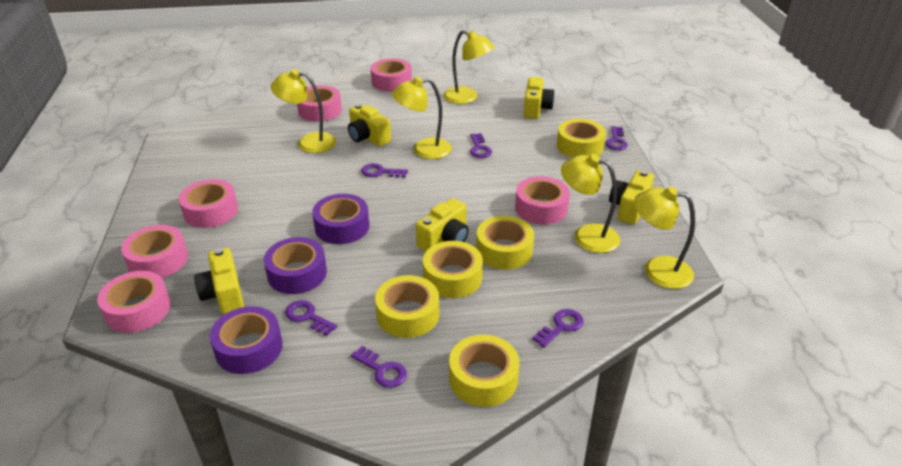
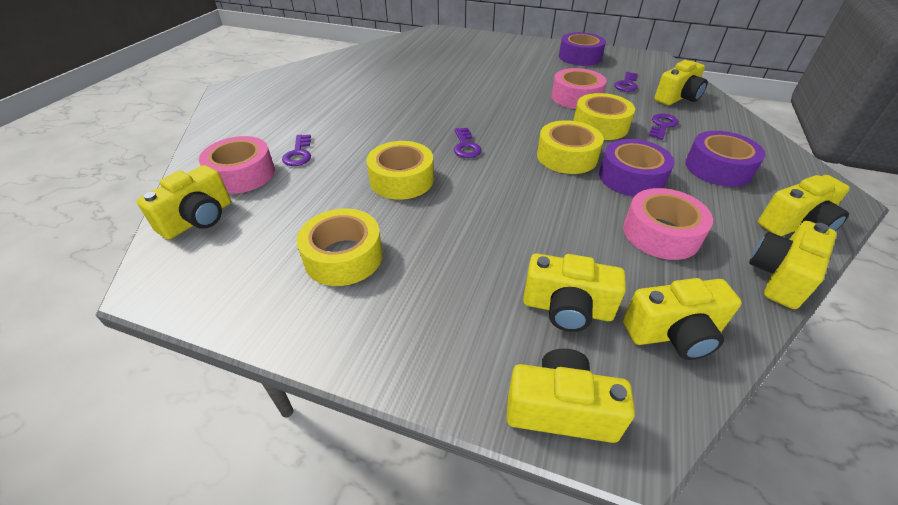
pink tape: 6 -> 3
purple key: 6 -> 4
yellow camera: 5 -> 7
yellow lamp: 5 -> 0
yellow tape: 5 -> 4

